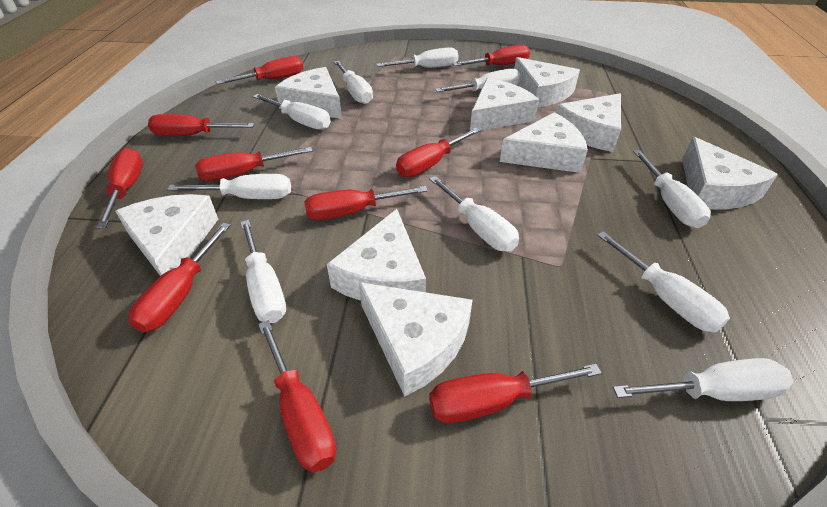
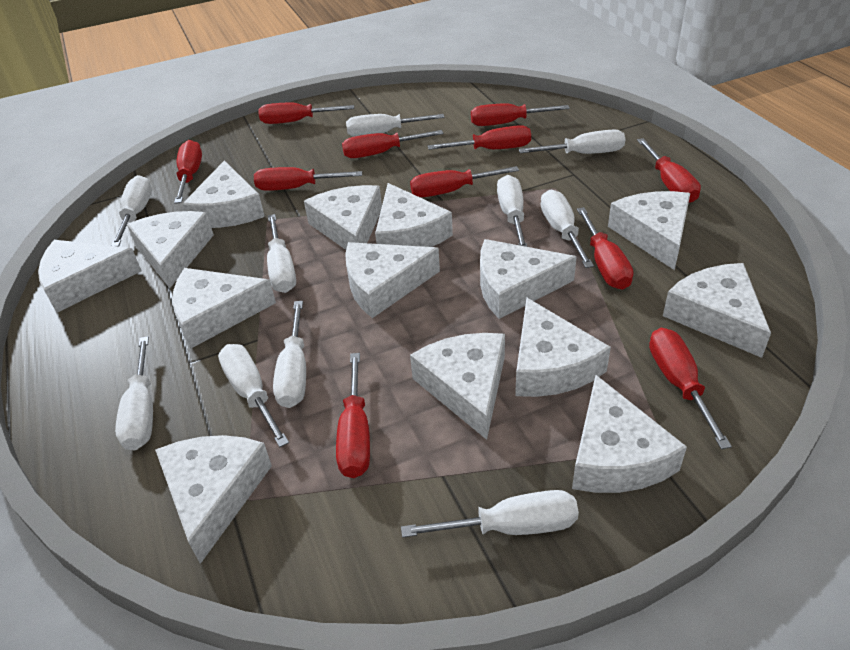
red screwdriver: 10 -> 11
white cheese: 9 -> 14

